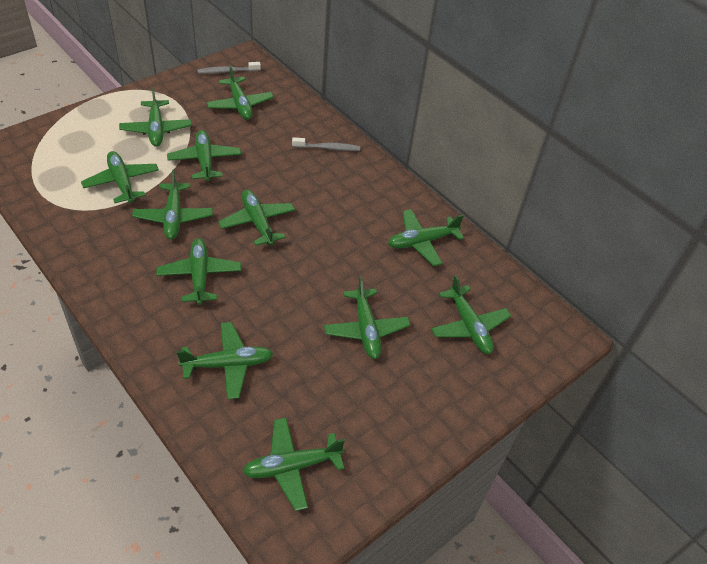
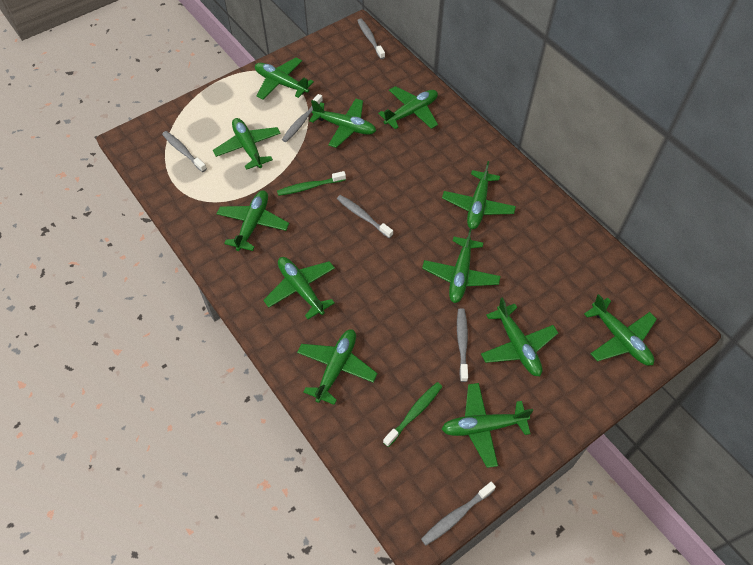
green toothbrush: 0 -> 2
grey toothbrush: 2 -> 6

